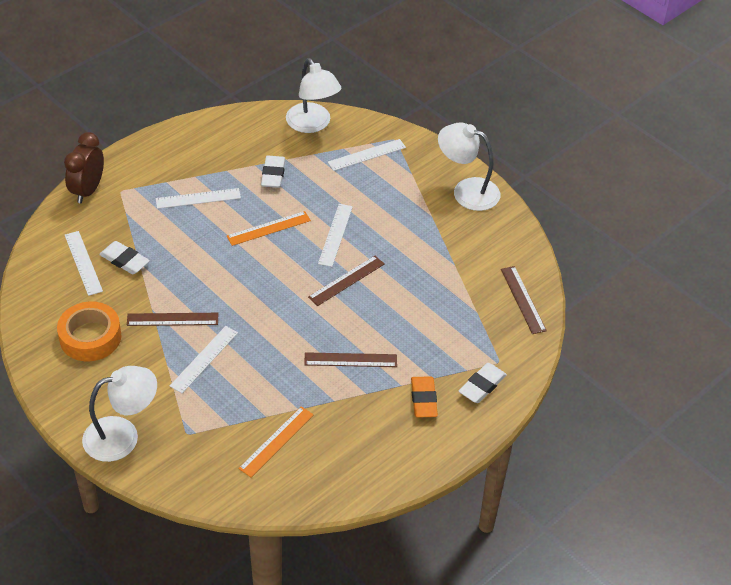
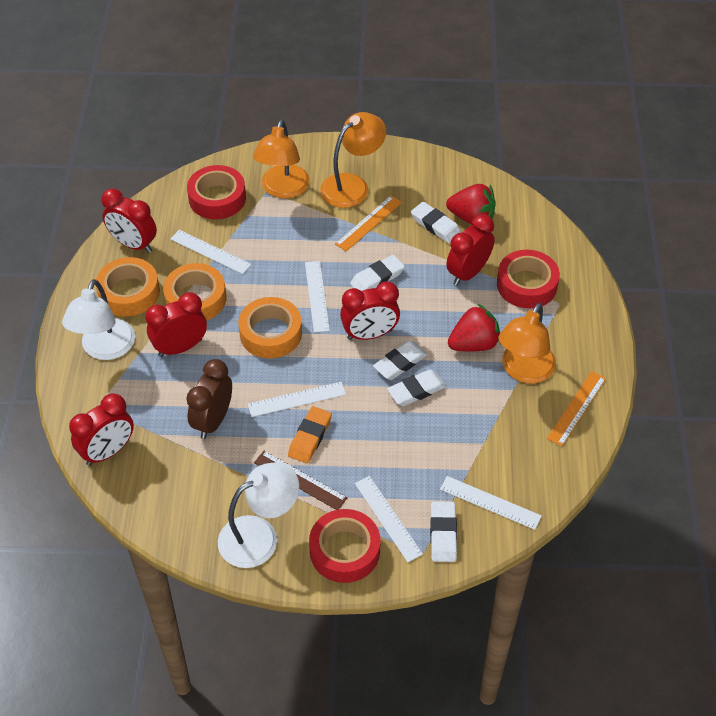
brown ruler: 4 -> 1
orange lamp: 0 -> 3
orange tape: 1 -> 3
red clock: 0 -> 5
red strawberry: 0 -> 2
red tape: 0 -> 3
white eraser: 3 -> 5
white lamp: 3 -> 2

